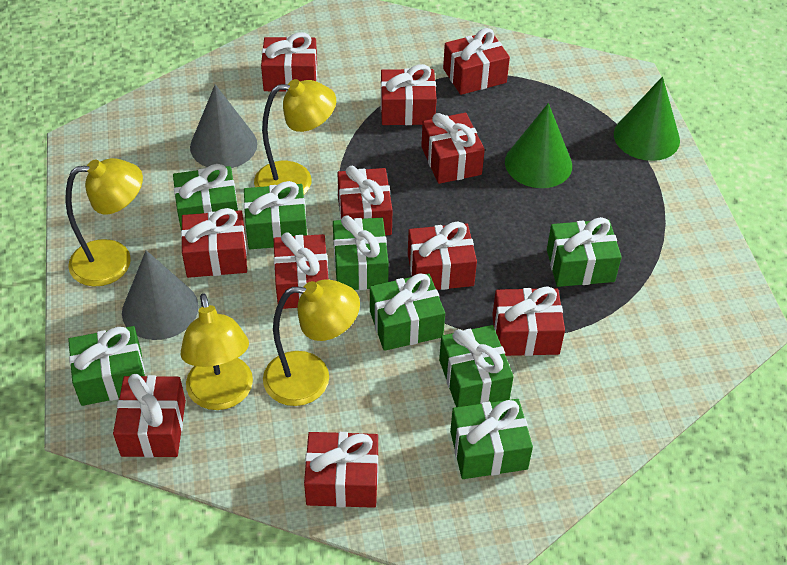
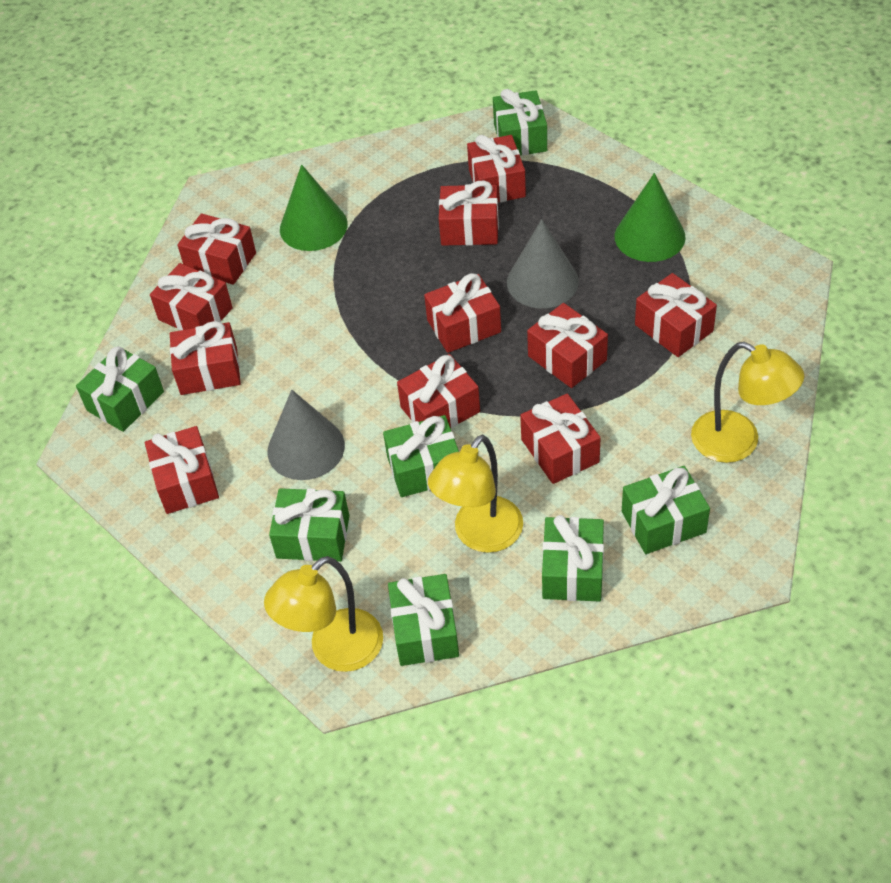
green gift: 8 -> 7
yellow lamp: 4 -> 3

